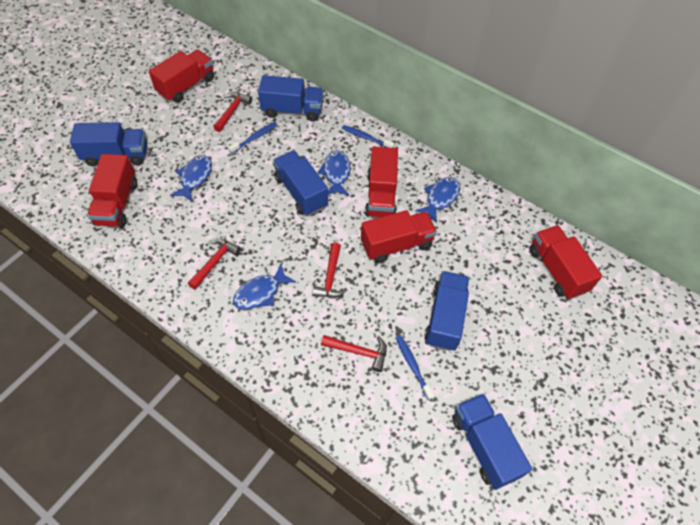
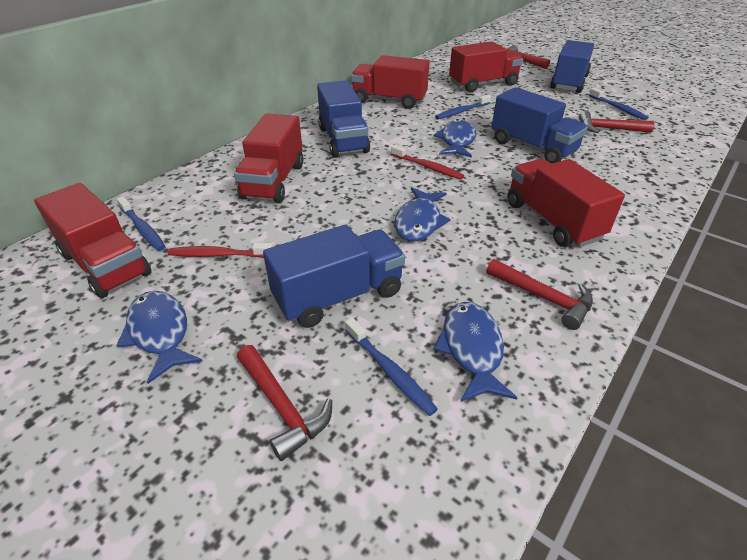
blue toothbrush: 3 -> 4
blue truck: 5 -> 4
red toothbrush: 0 -> 2

